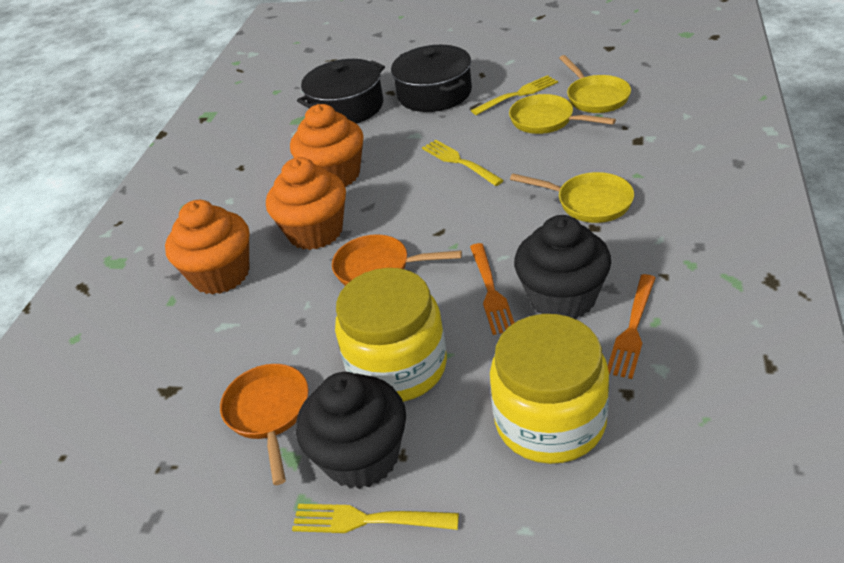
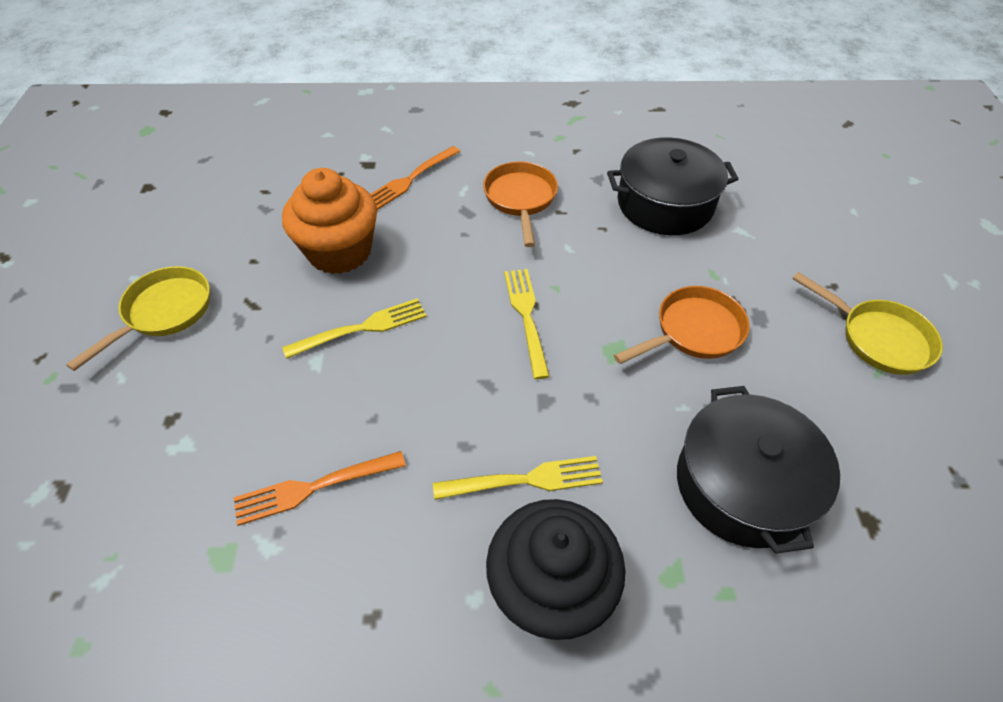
black cupcake: 2 -> 1
orange cupcake: 3 -> 1
yellow jar: 2 -> 0
yellow pan: 3 -> 2

